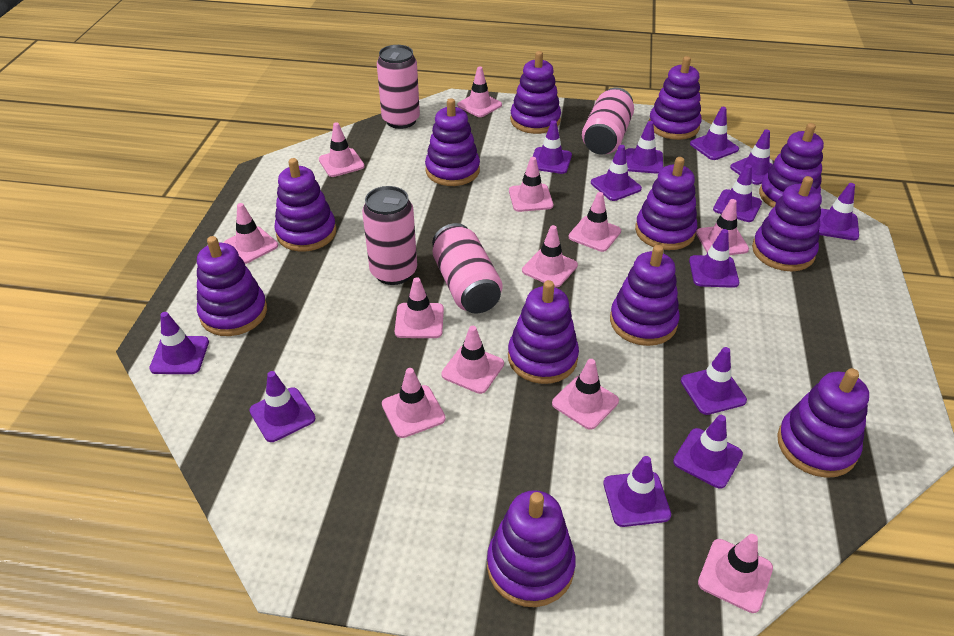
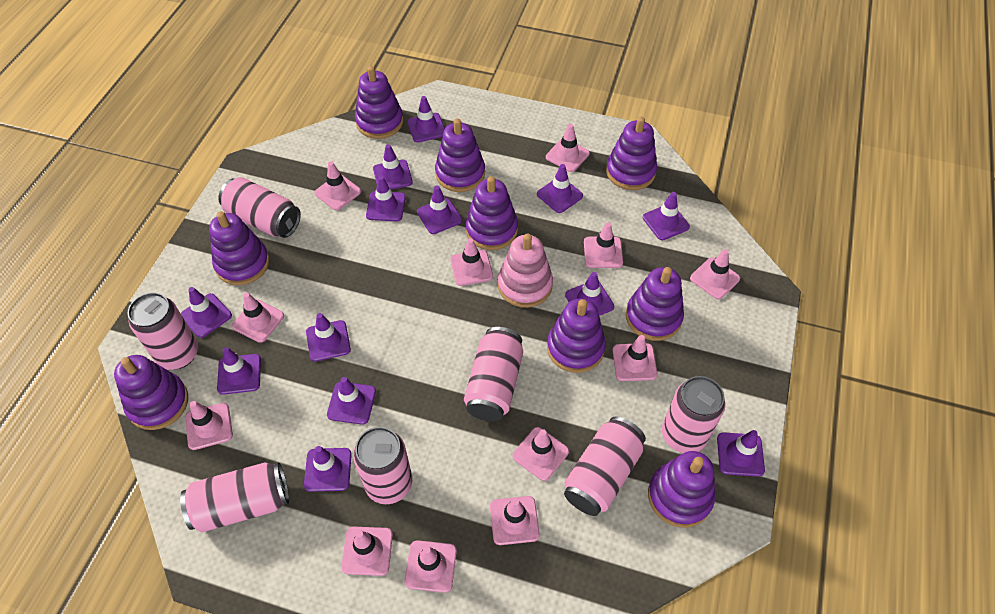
pink can: 4 -> 7
pink stacking toy: 0 -> 1
purple stacking toy: 12 -> 9

